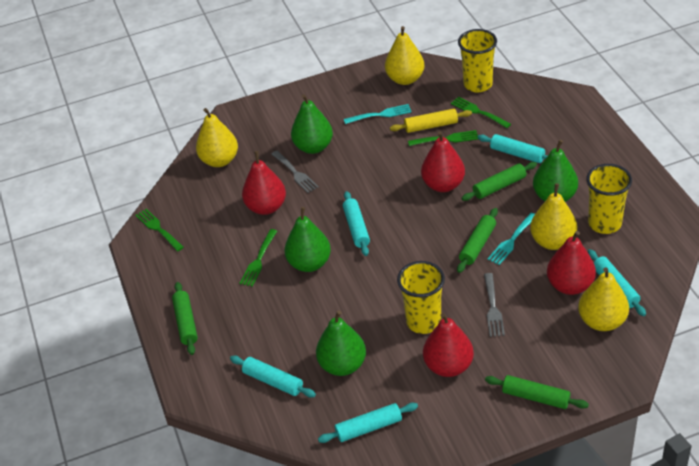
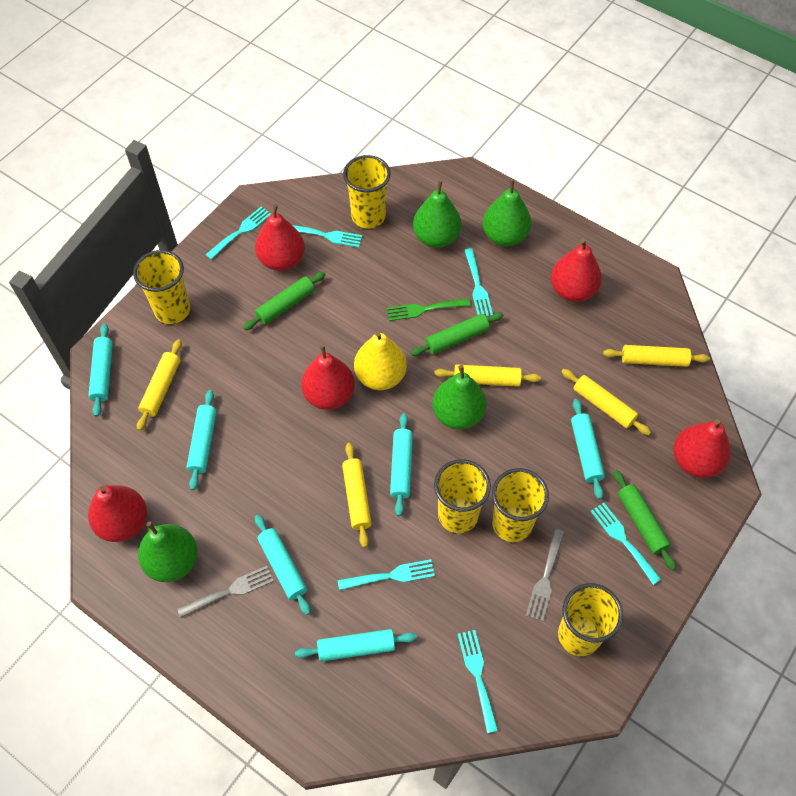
green fork: 4 -> 1
green rolling pin: 4 -> 3
red pear: 4 -> 5
turquoise fork: 2 -> 6
turquoise rolling pin: 5 -> 6
yellow cup: 3 -> 5
yellow pear: 4 -> 1
yellow rolling pin: 1 -> 5

